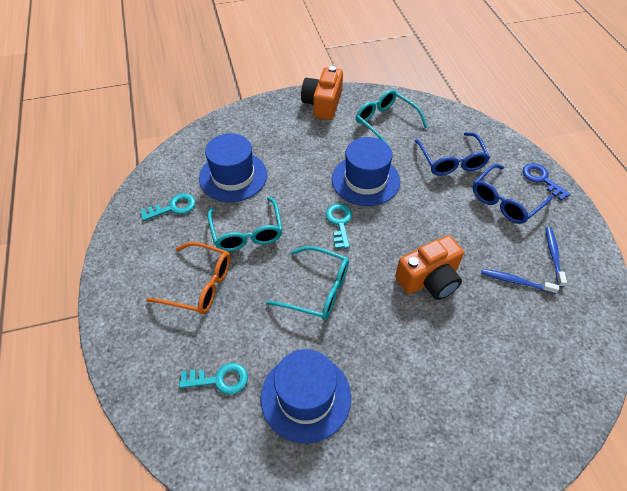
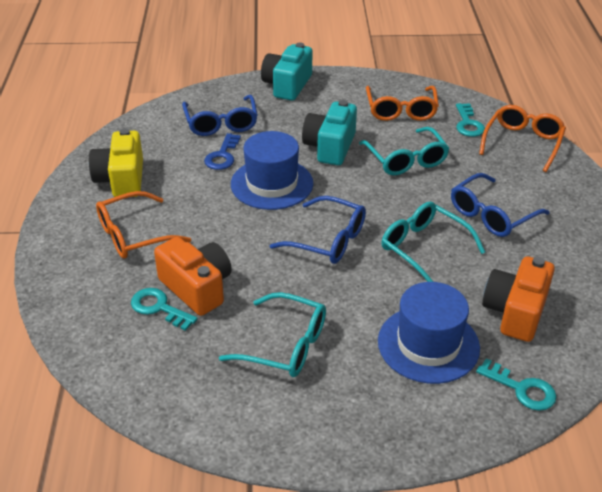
blue glasses: 2 -> 3
blue hat: 3 -> 2
blue toothbrush: 2 -> 0
orange glasses: 1 -> 3
turquoise camera: 0 -> 2
yellow camera: 0 -> 1

